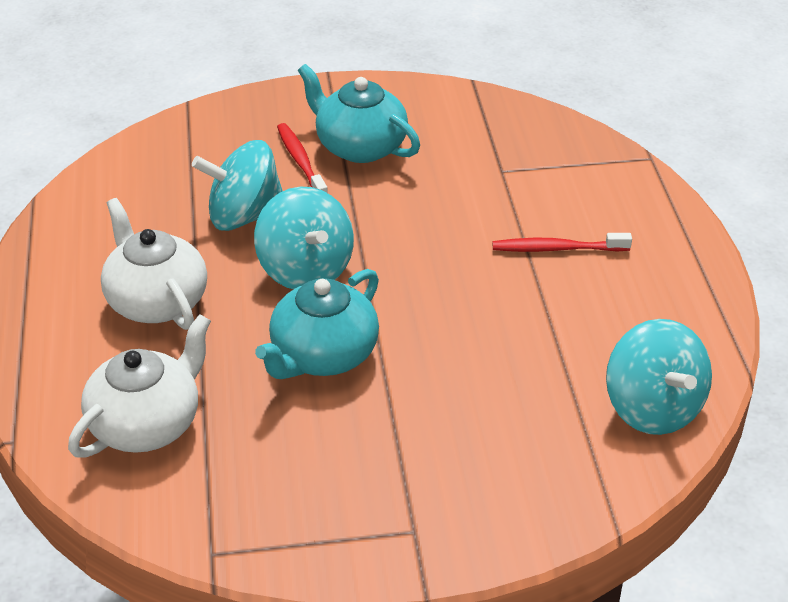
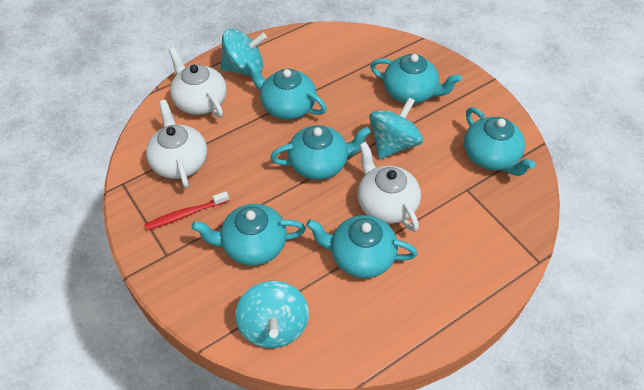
red toothbrush: 2 -> 1
turquoise teapot: 2 -> 6
white teapot: 2 -> 3

